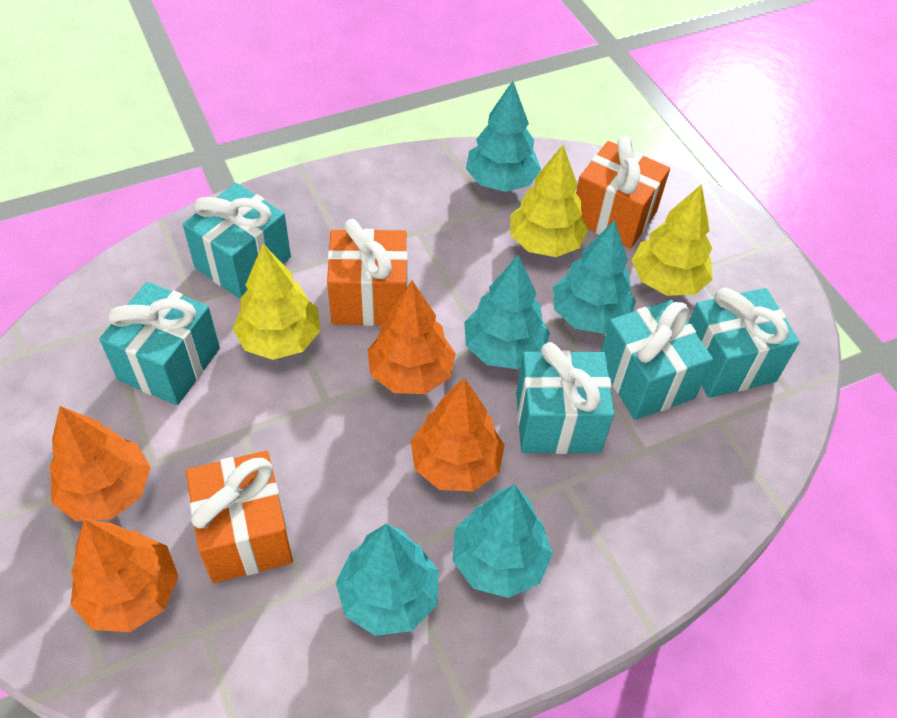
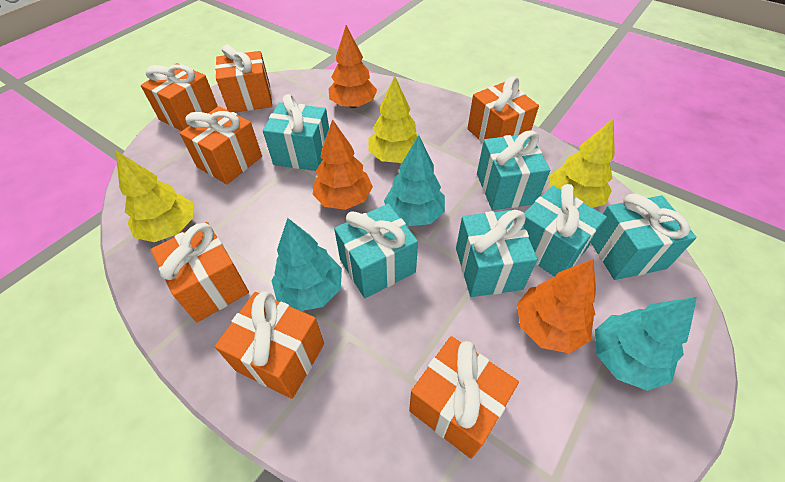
orange gift: 3 -> 7
orange tree: 4 -> 3
turquoise gift: 5 -> 6
turquoise tree: 5 -> 3

